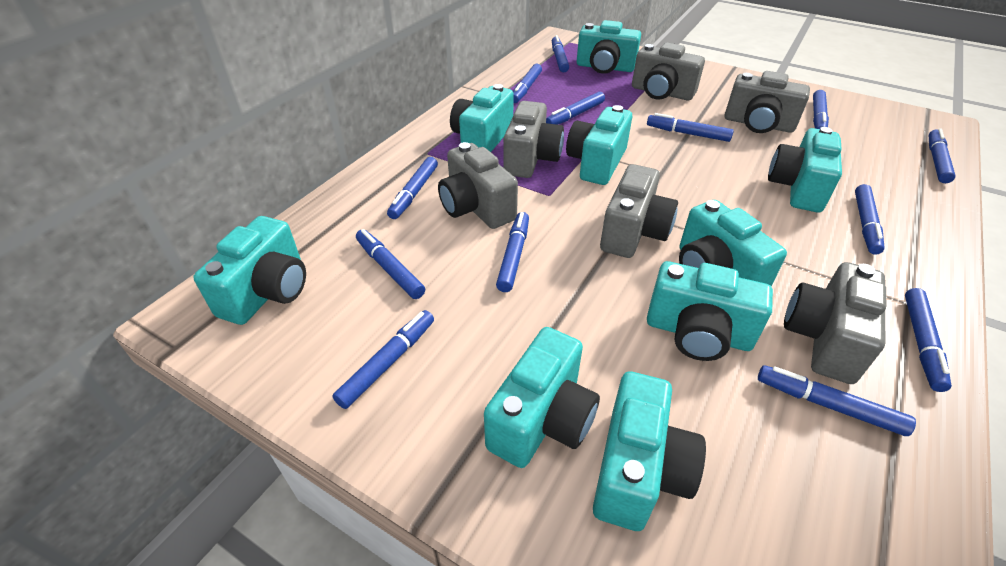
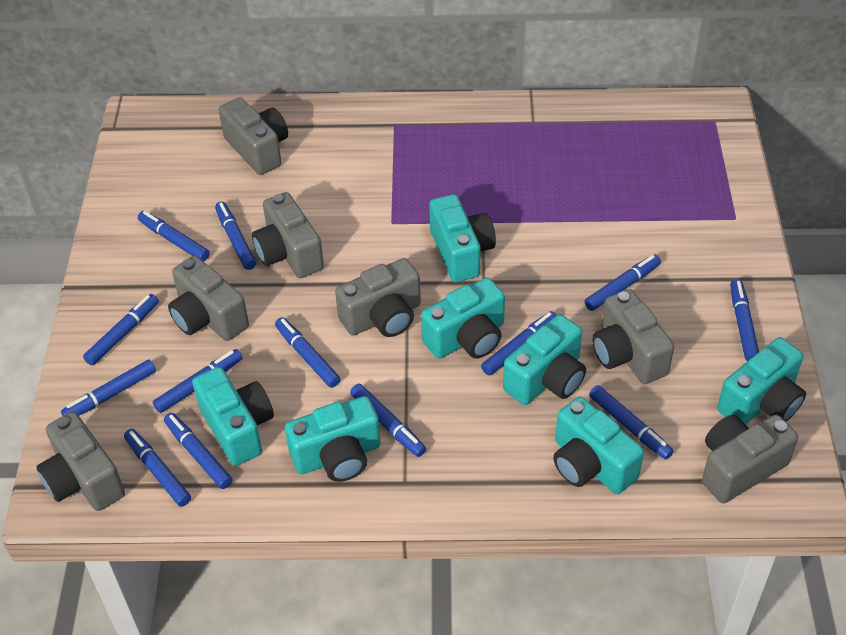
grey camera: 6 -> 7
turquoise camera: 9 -> 7

